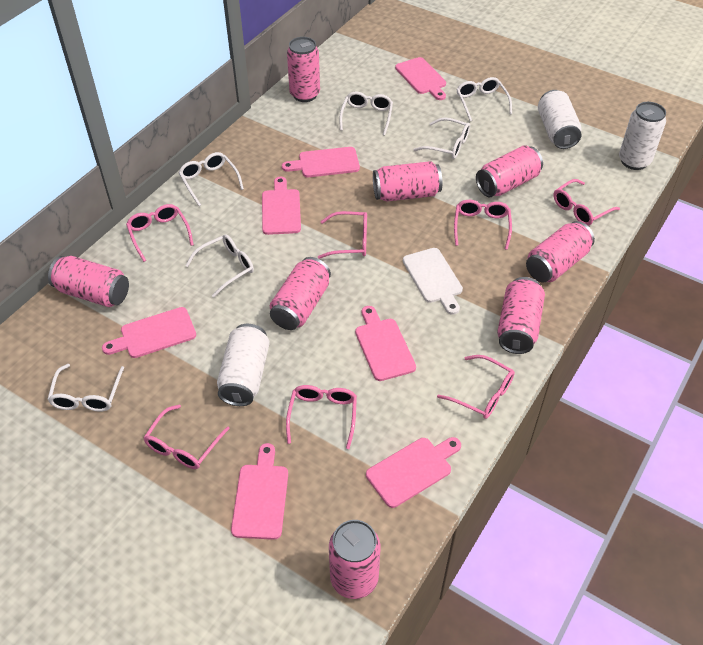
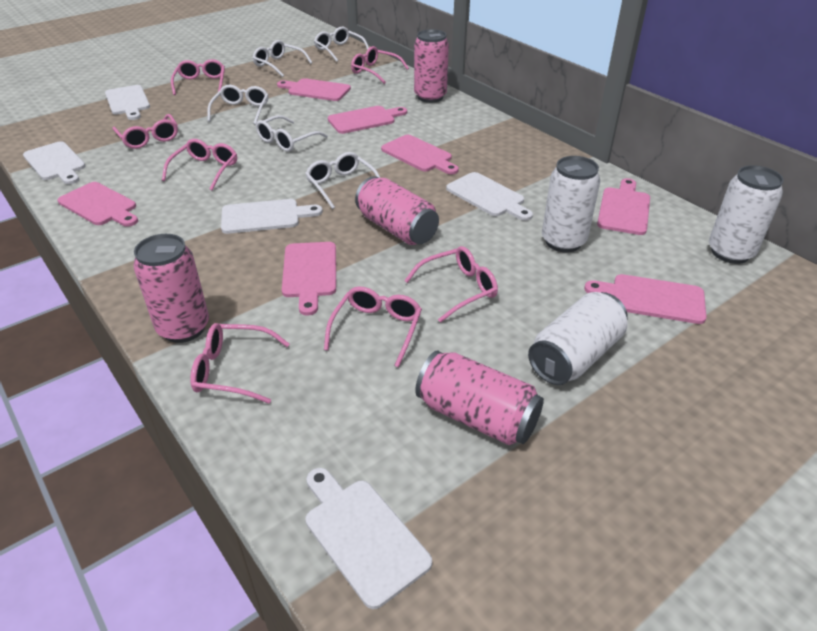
pink can: 8 -> 4
white cutting board: 1 -> 5
white glasses: 6 -> 5

